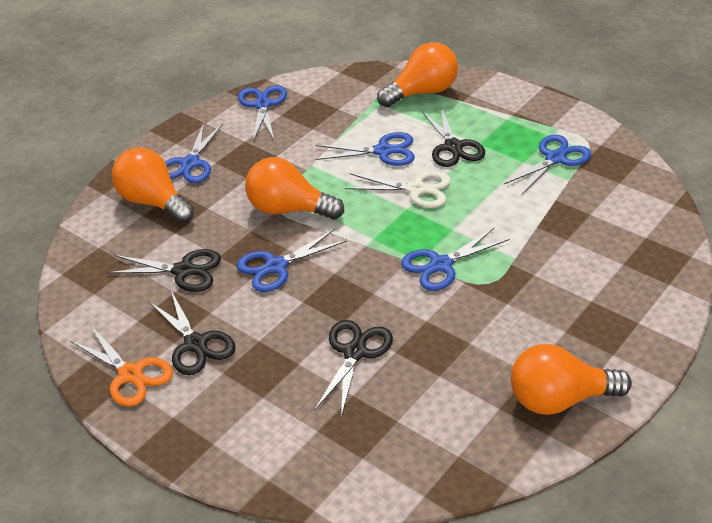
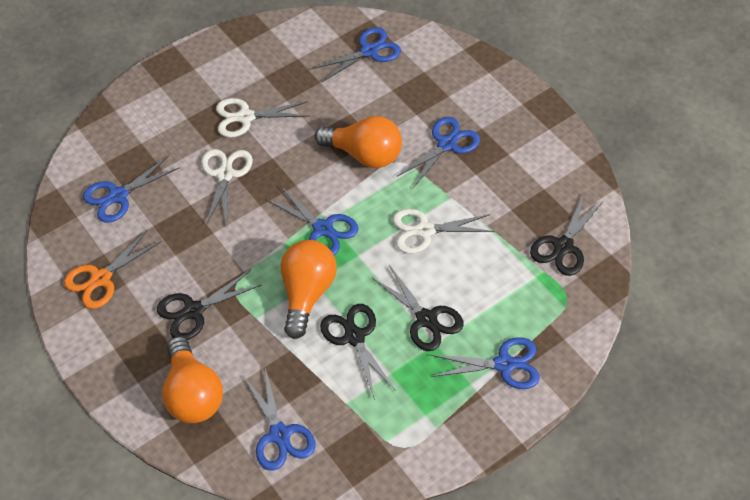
orange light bulb: 4 -> 3
white scissors: 1 -> 3

